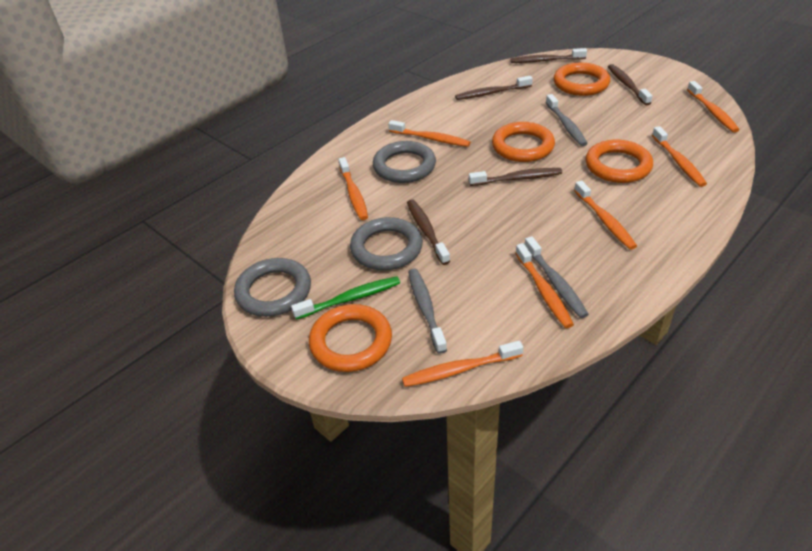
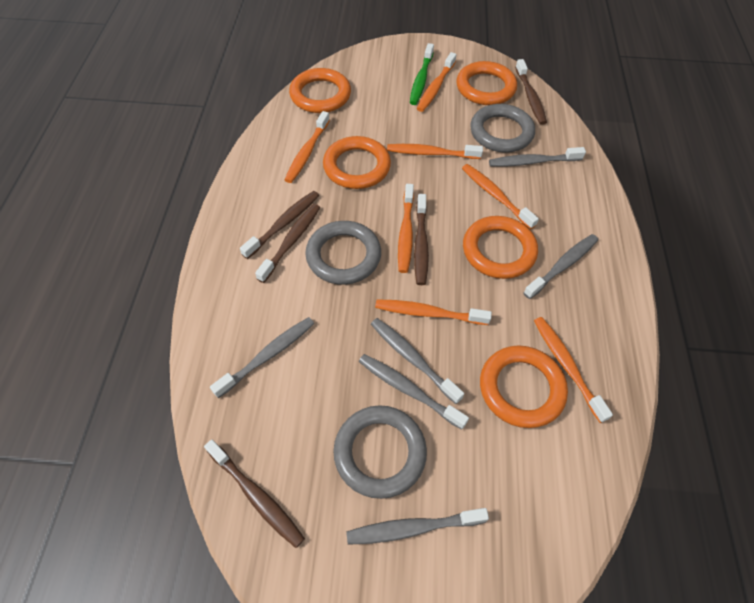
grey toothbrush: 3 -> 6
orange ring: 4 -> 5

